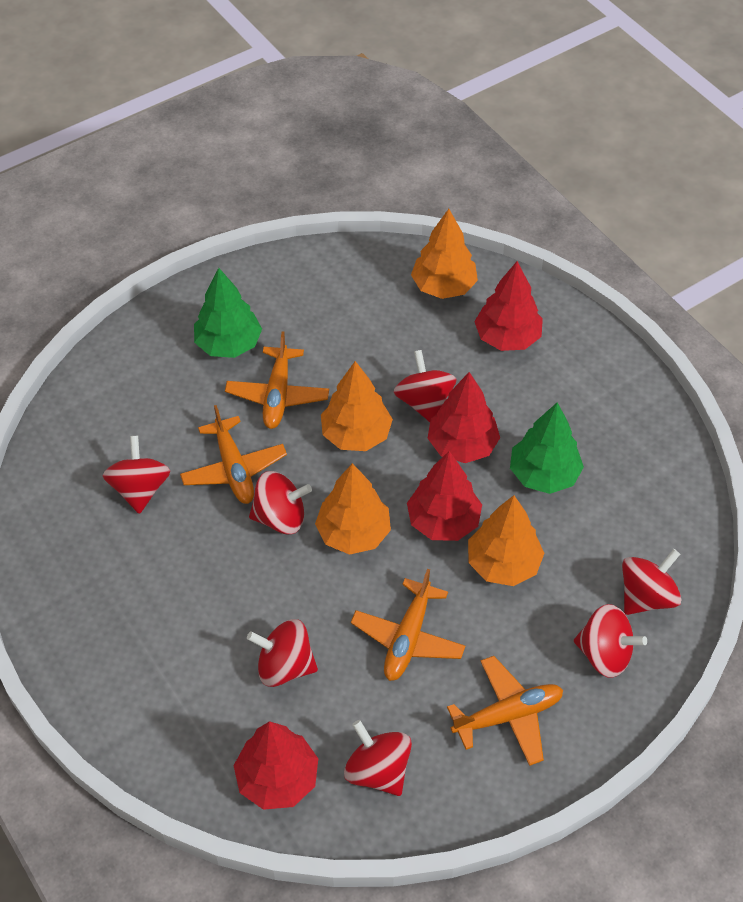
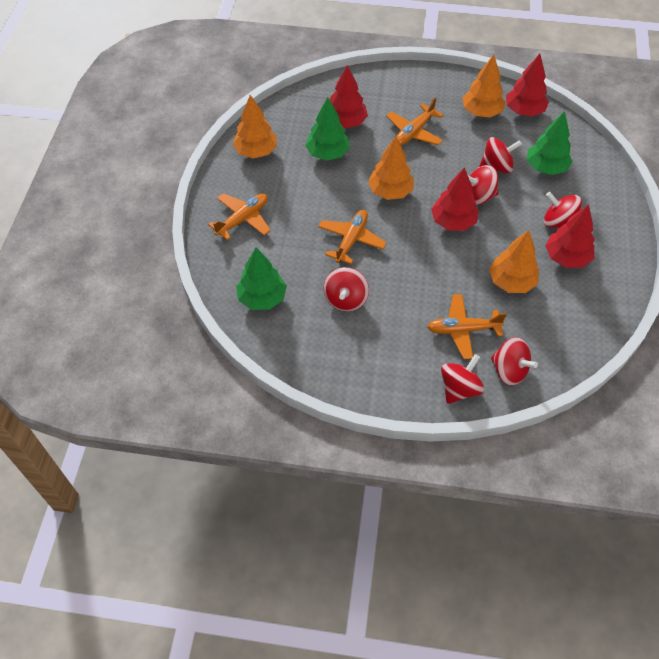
green tree: 2 -> 3
red spinning top: 7 -> 6

